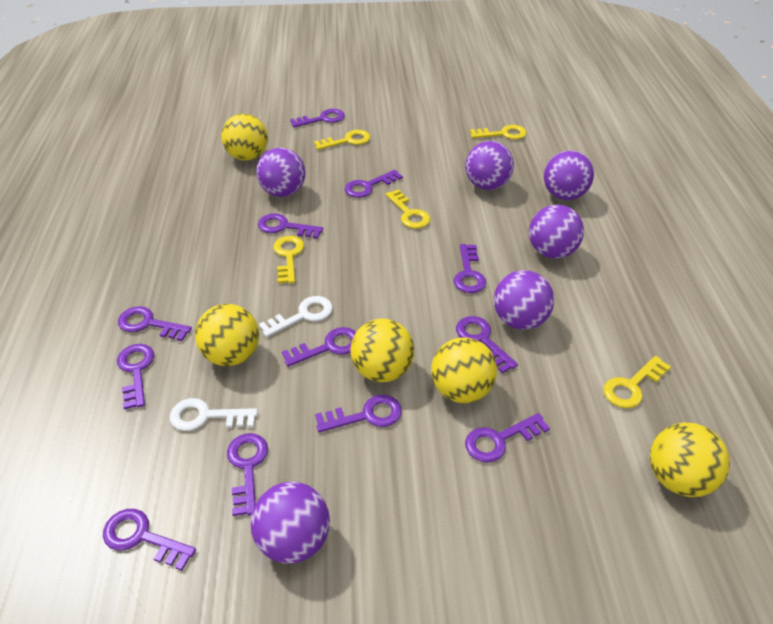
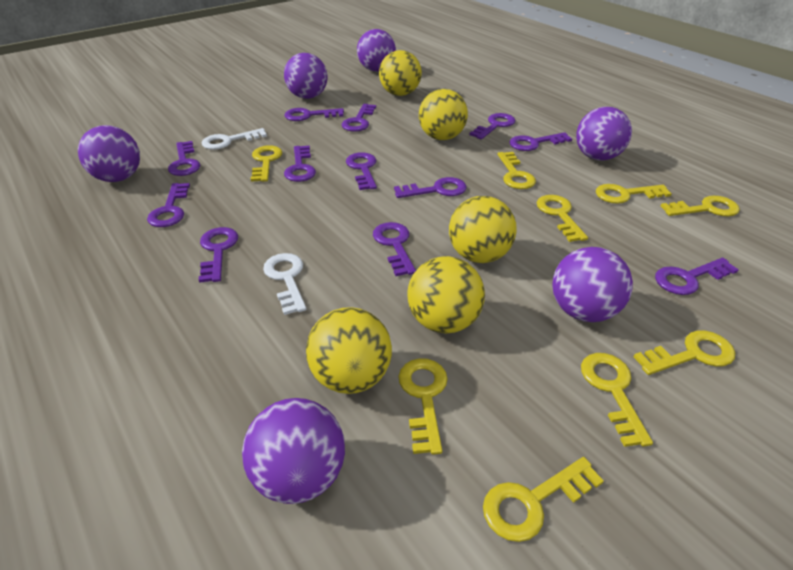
yellow key: 5 -> 9

